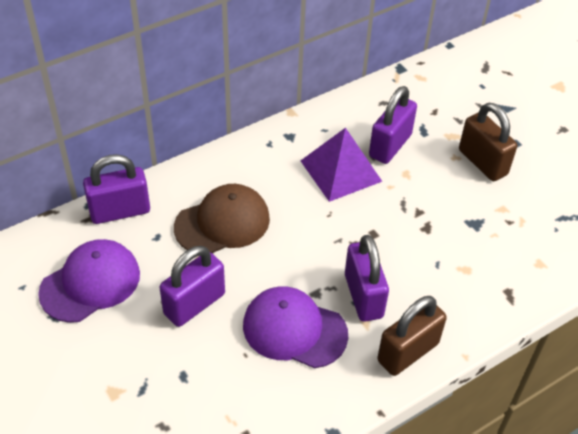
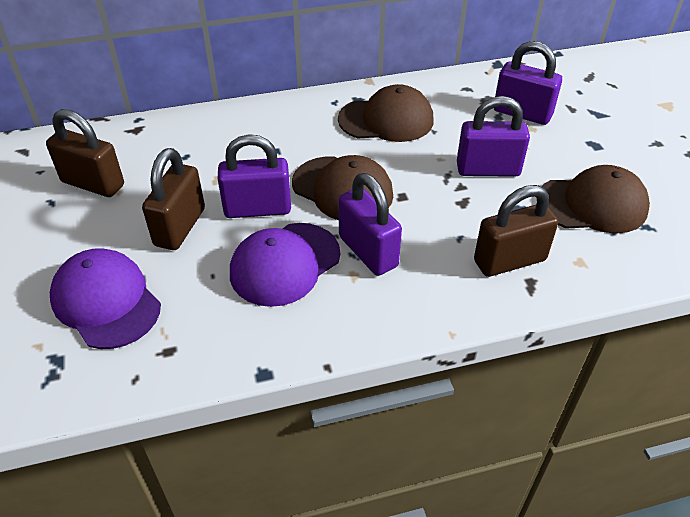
brown cap: 1 -> 3
brown padlock: 2 -> 3
purple pyramid: 1 -> 0

